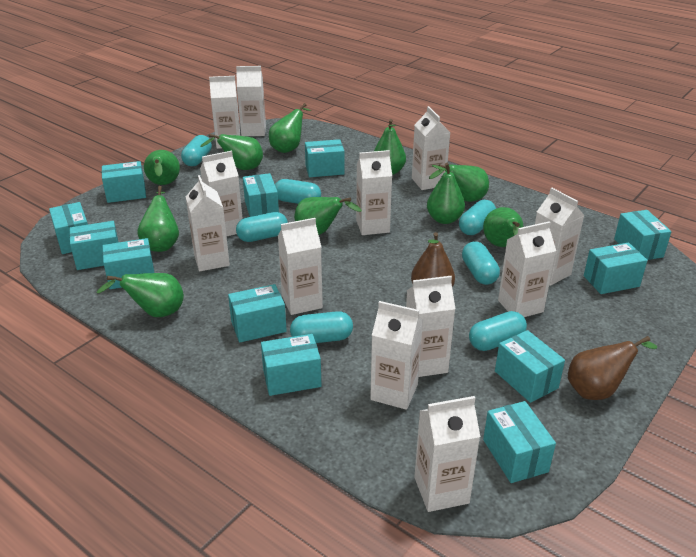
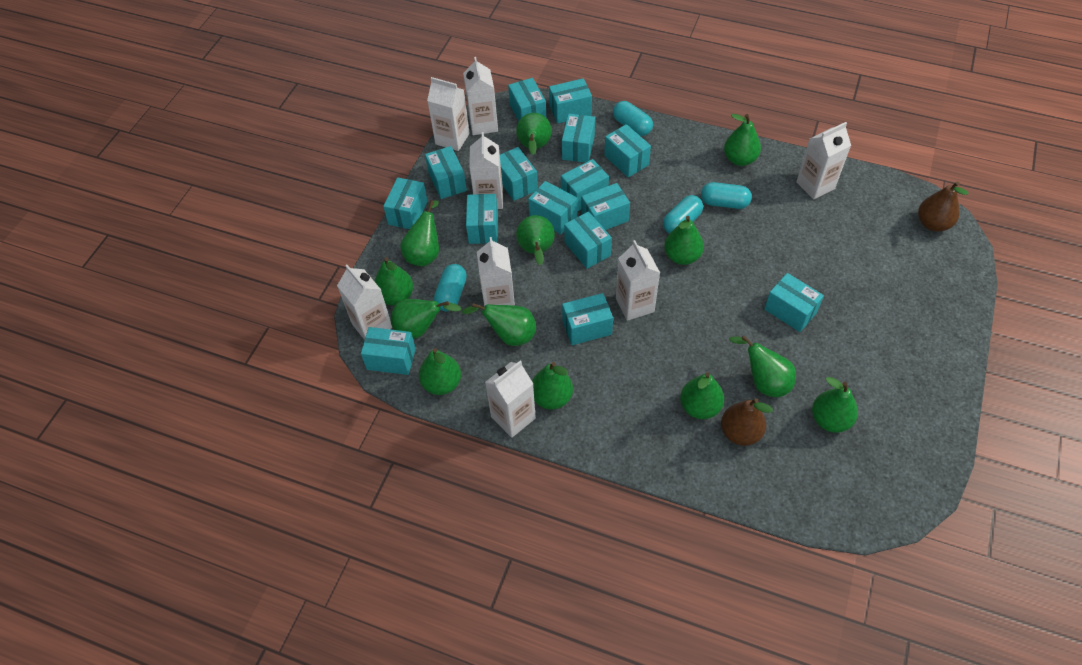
green pear: 10 -> 13
turquoise box: 12 -> 15
turquoise capsule: 7 -> 4
white carton: 12 -> 8

